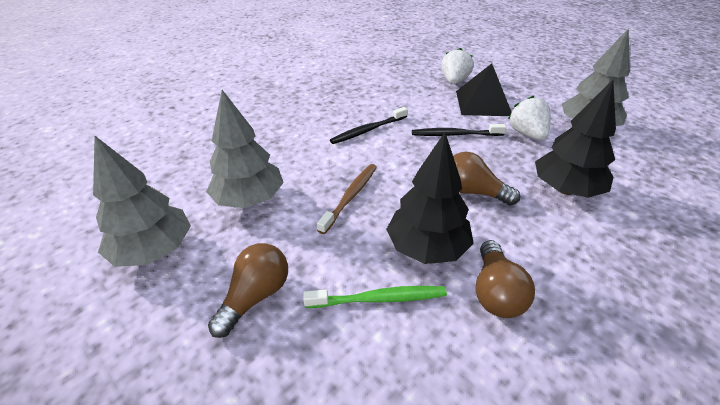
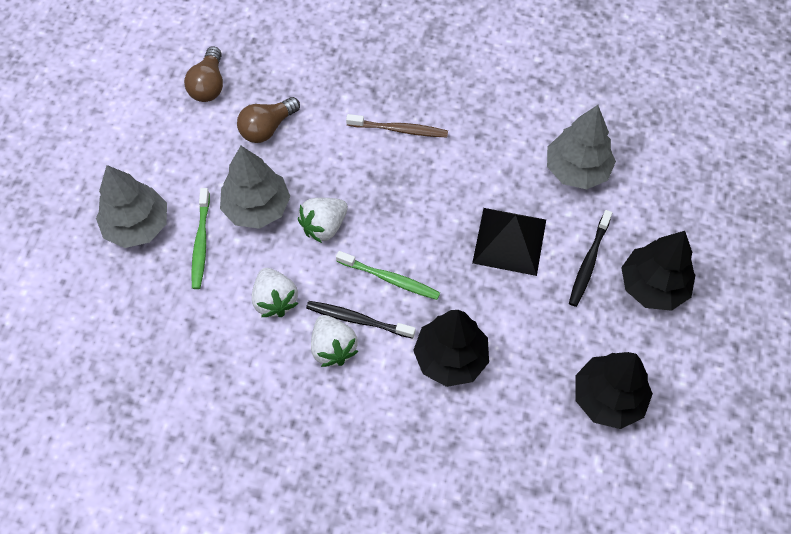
black tree: 2 -> 3
brown light bulb: 3 -> 2
green toothbrush: 1 -> 2
white strawberry: 2 -> 3

